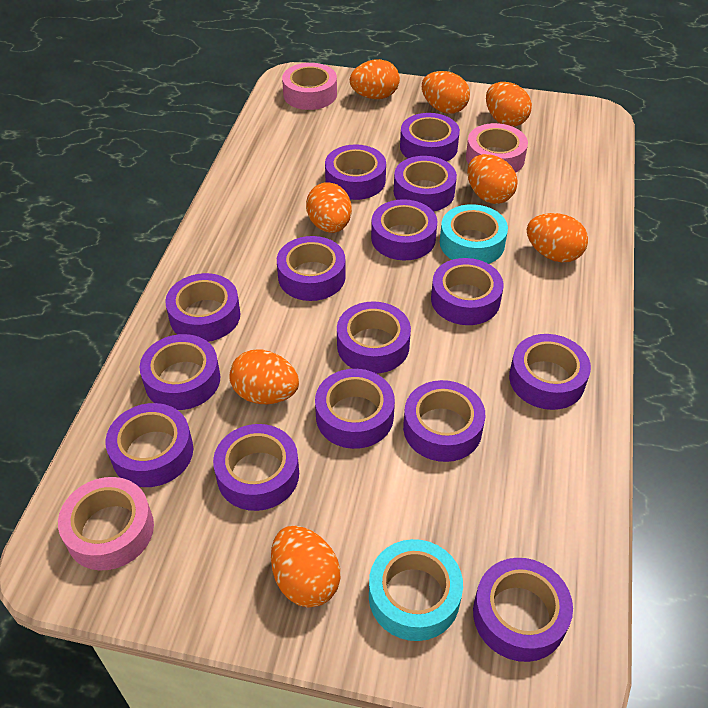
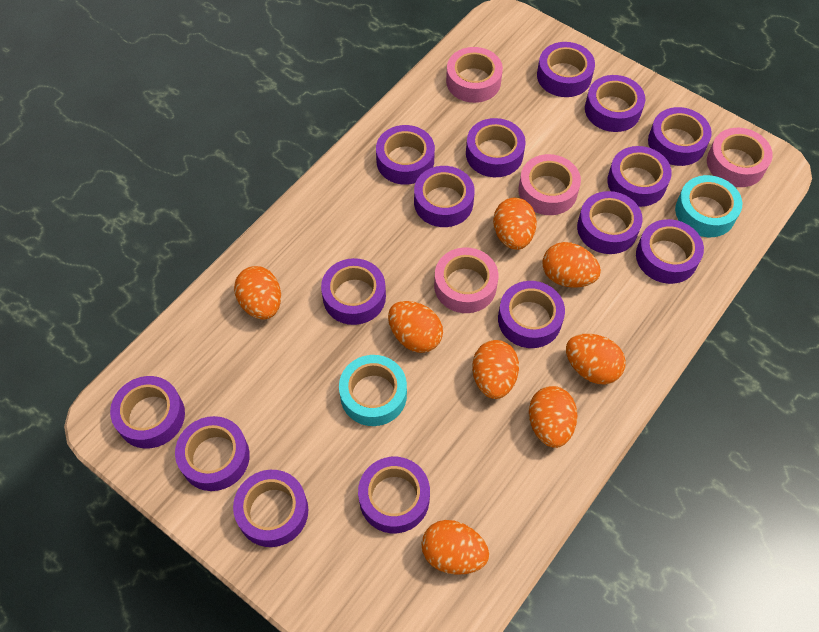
pink tape: 3 -> 4

